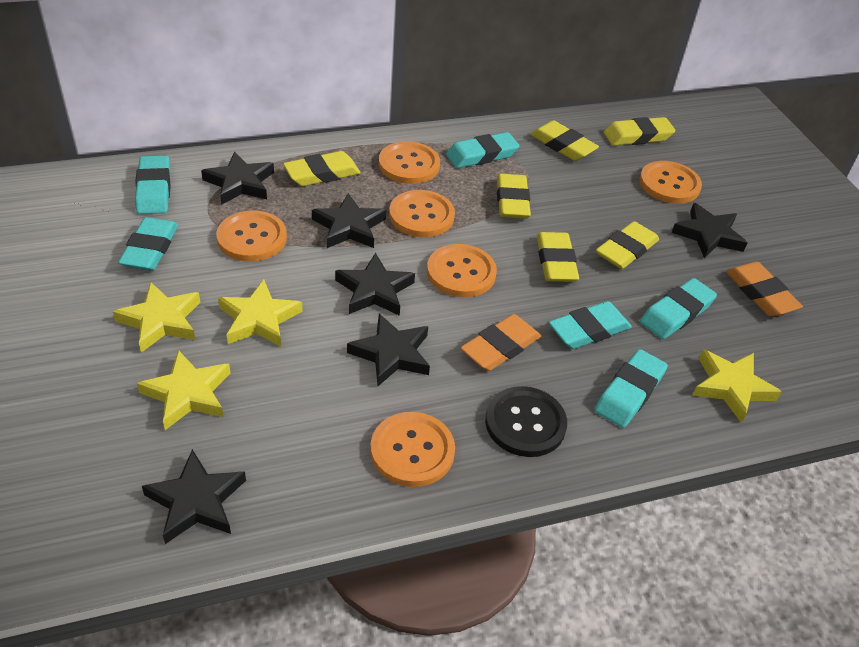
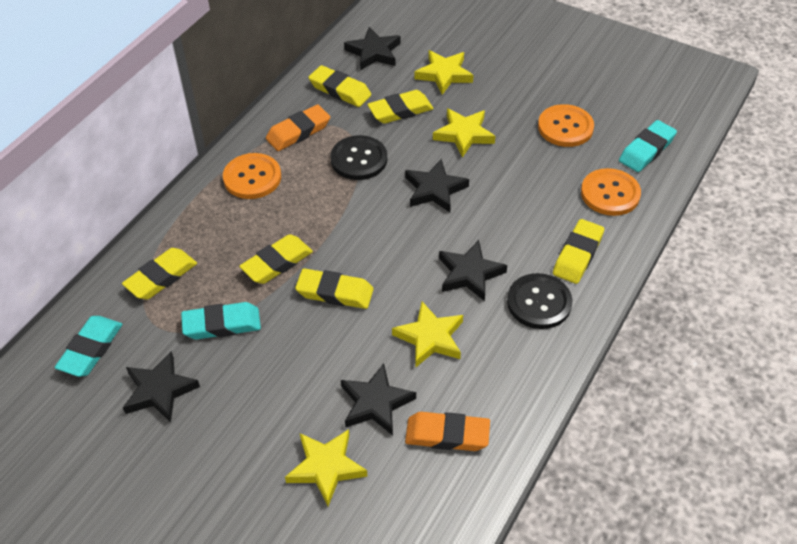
black button: 1 -> 2
black star: 6 -> 5
orange button: 6 -> 3
turquoise eraser: 6 -> 3

